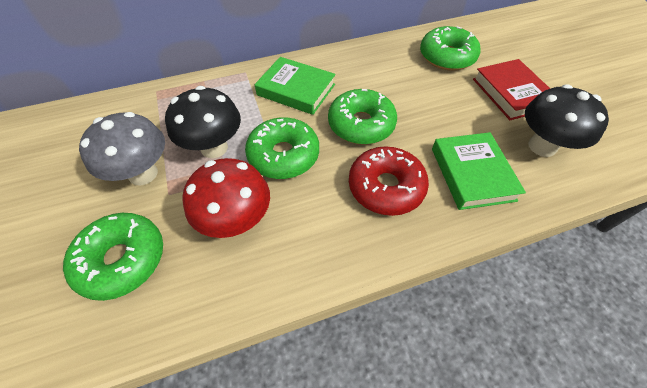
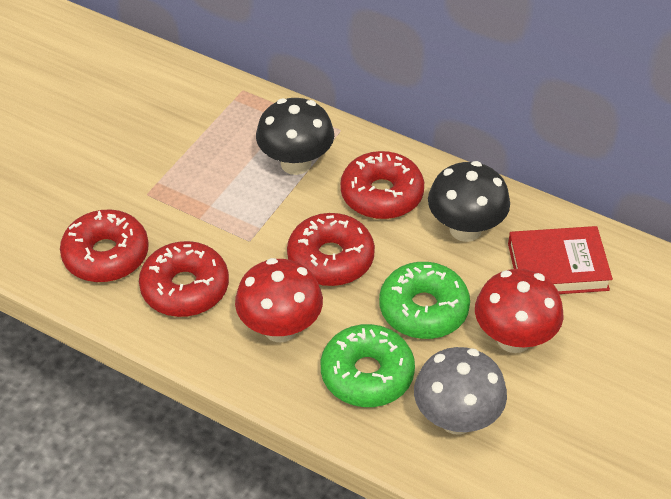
green book: 2 -> 0
green donut: 4 -> 2
red donut: 1 -> 4
red mushroom: 1 -> 2

